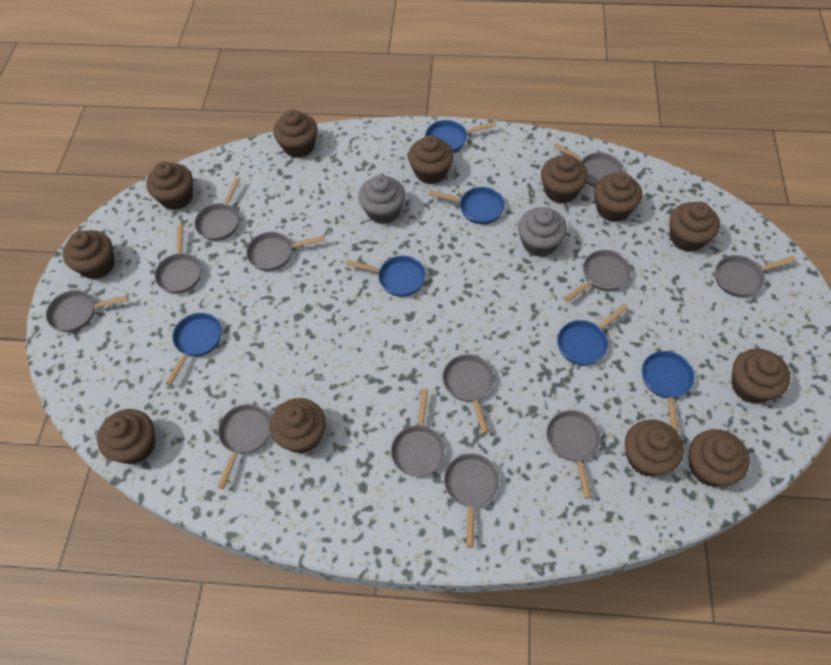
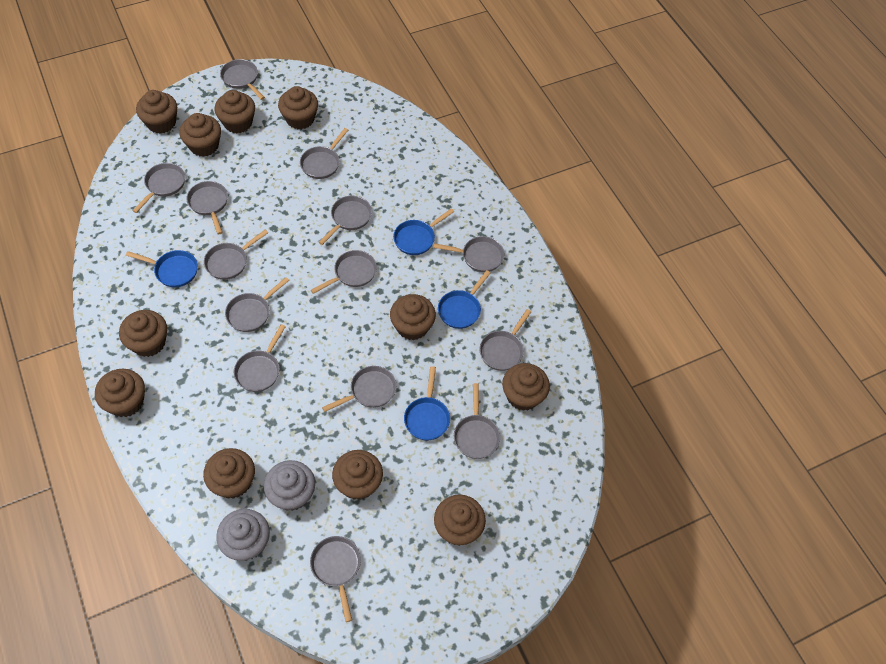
blue pan: 6 -> 4
brown cupcake: 12 -> 11
grey pan: 12 -> 14

